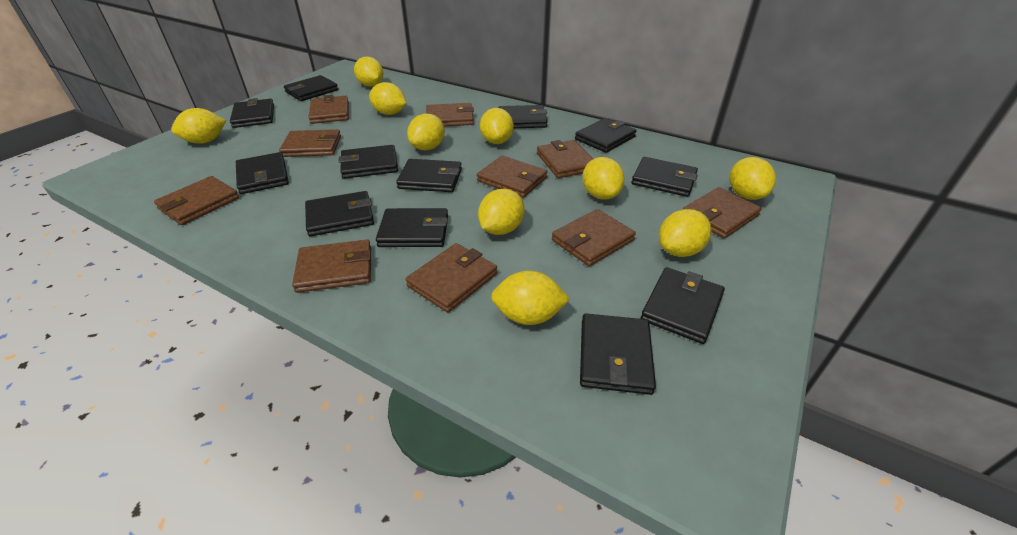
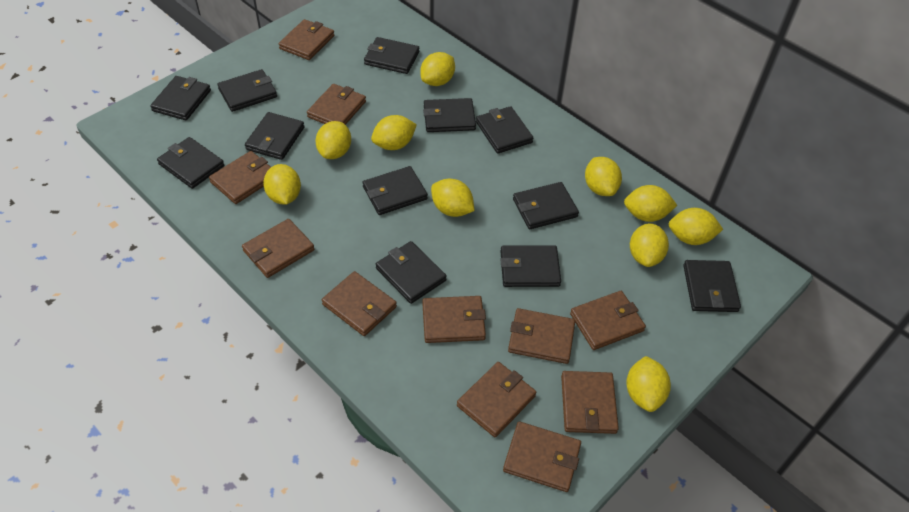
brown wallet: 10 -> 11

